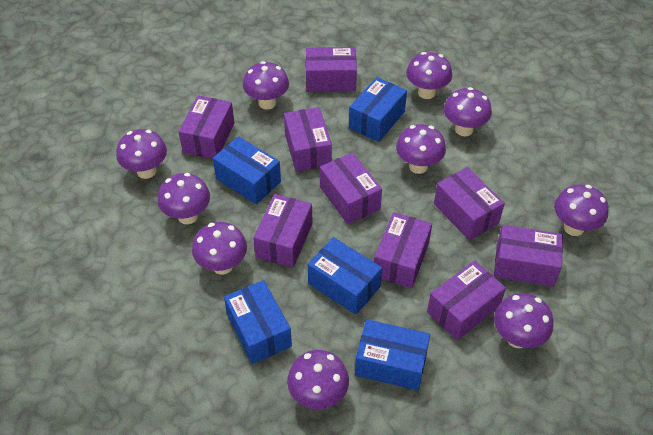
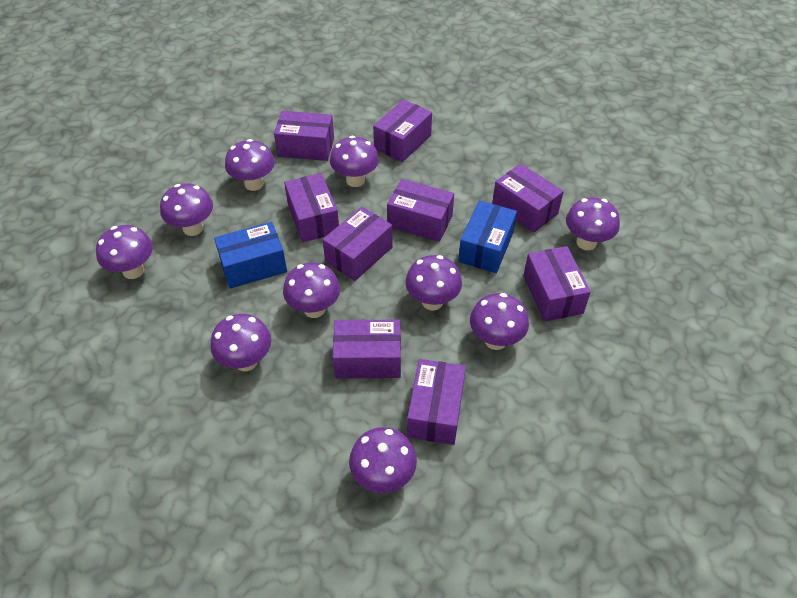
blue box: 5 -> 2

